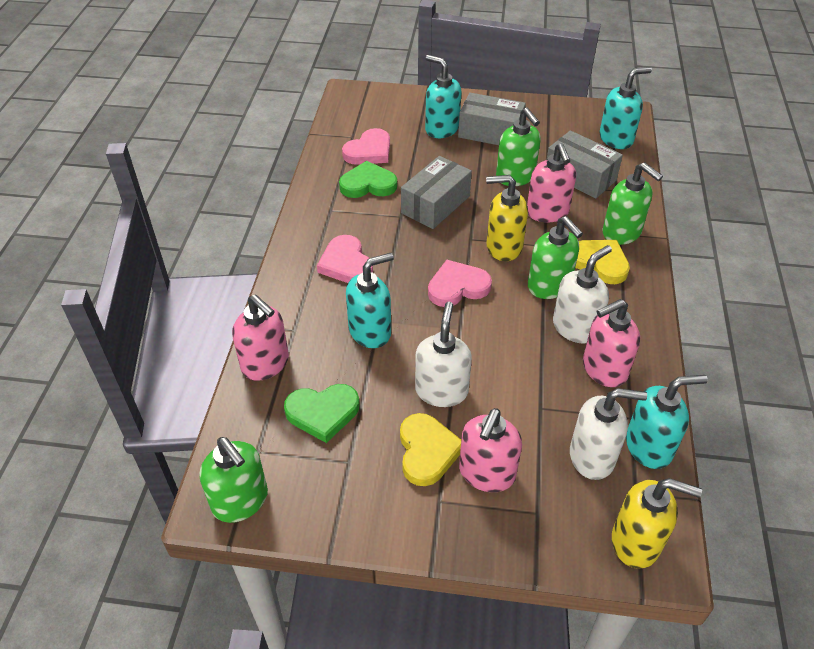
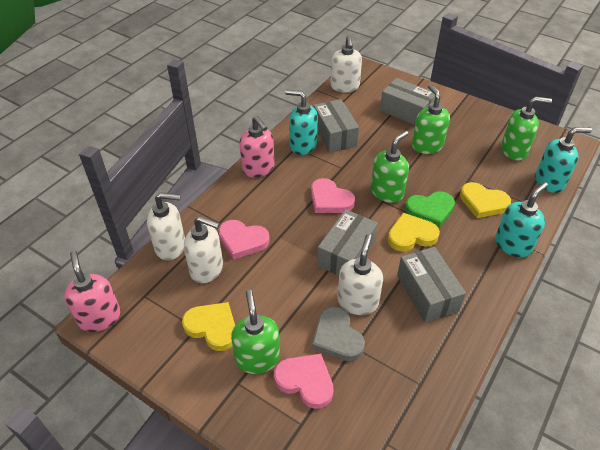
green heart: 2 -> 1
grey box: 3 -> 4
grey heart: 0 -> 1
pink soap dispenser: 4 -> 2
turquoise soap dispenser: 4 -> 3
white soap dispenser: 3 -> 4
yellow heart: 2 -> 3
yellow soap dispenser: 2 -> 0

